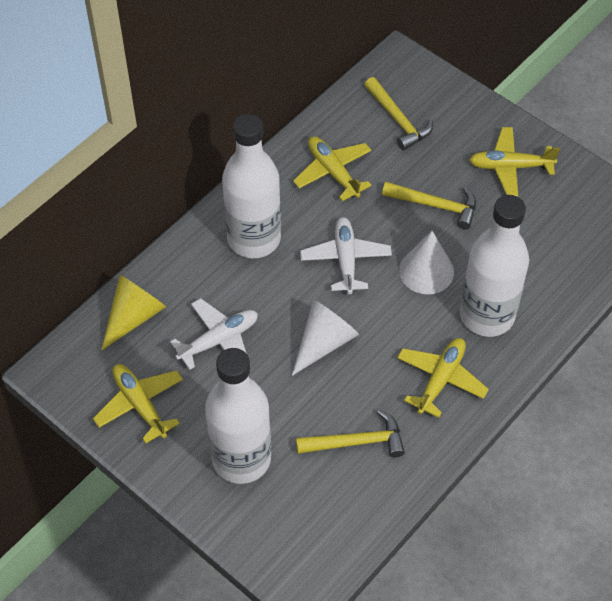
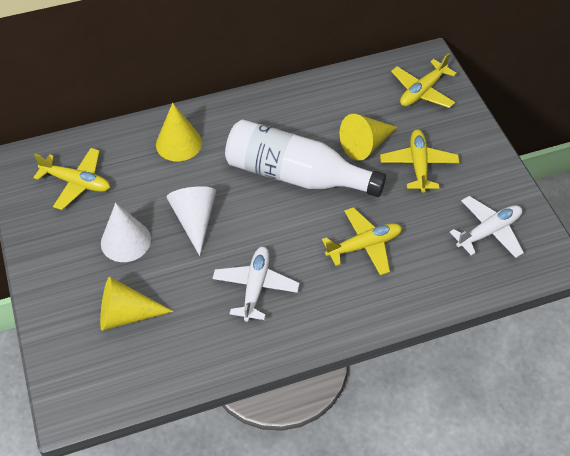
white bottle: 3 -> 1
yellow cone: 1 -> 3
yellow hammer: 3 -> 0

